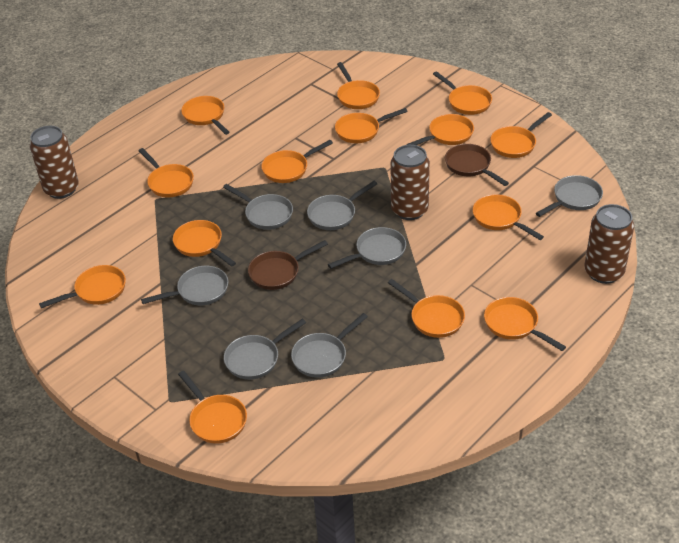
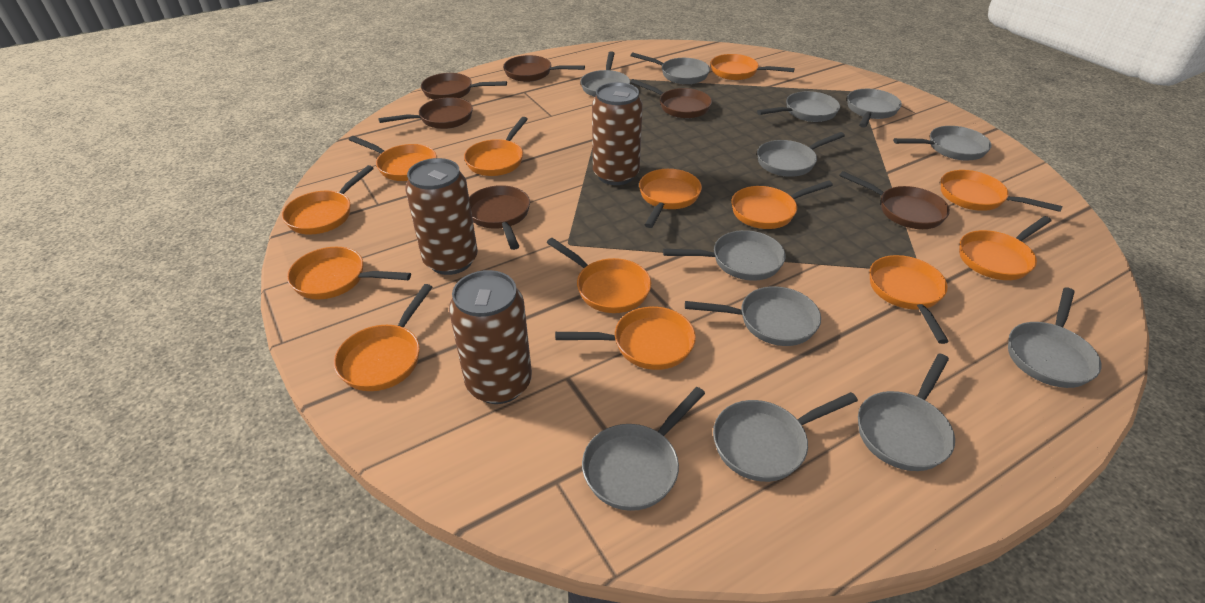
brown pan: 2 -> 6
grey pan: 7 -> 12
orange pan: 14 -> 13

